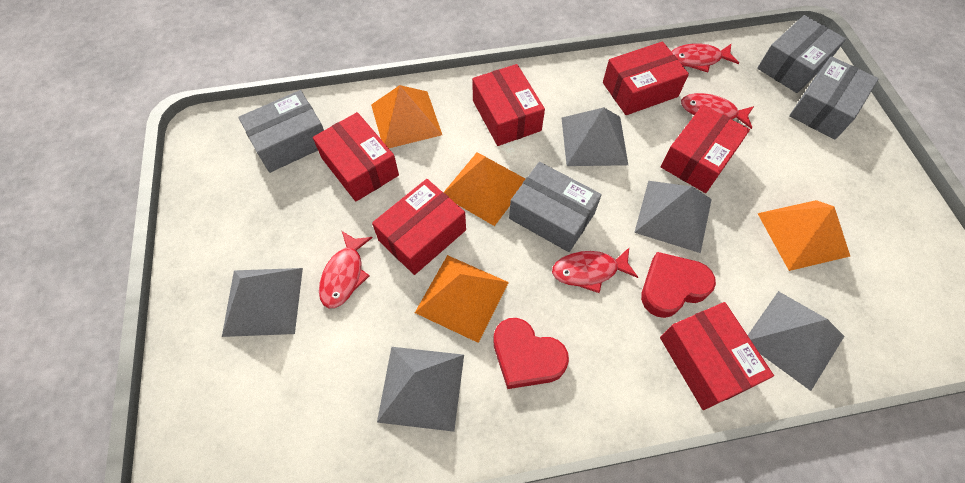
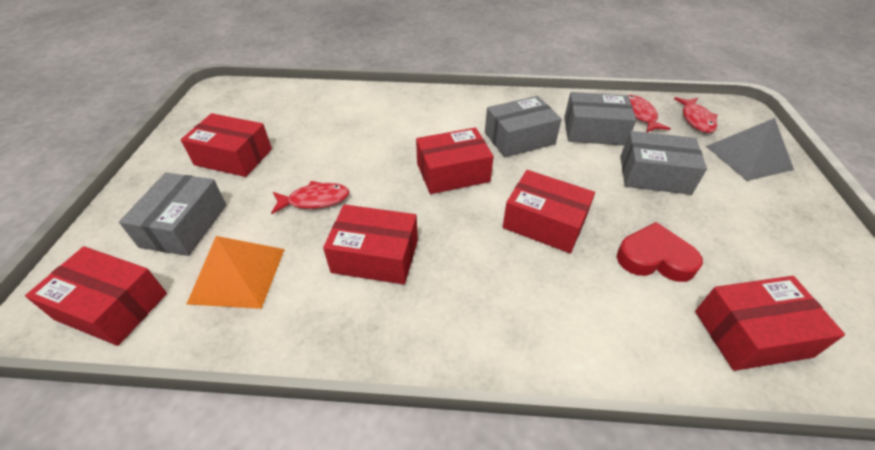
grey pyramid: 5 -> 1
orange pyramid: 4 -> 1
red fish: 4 -> 3
red heart: 2 -> 1

